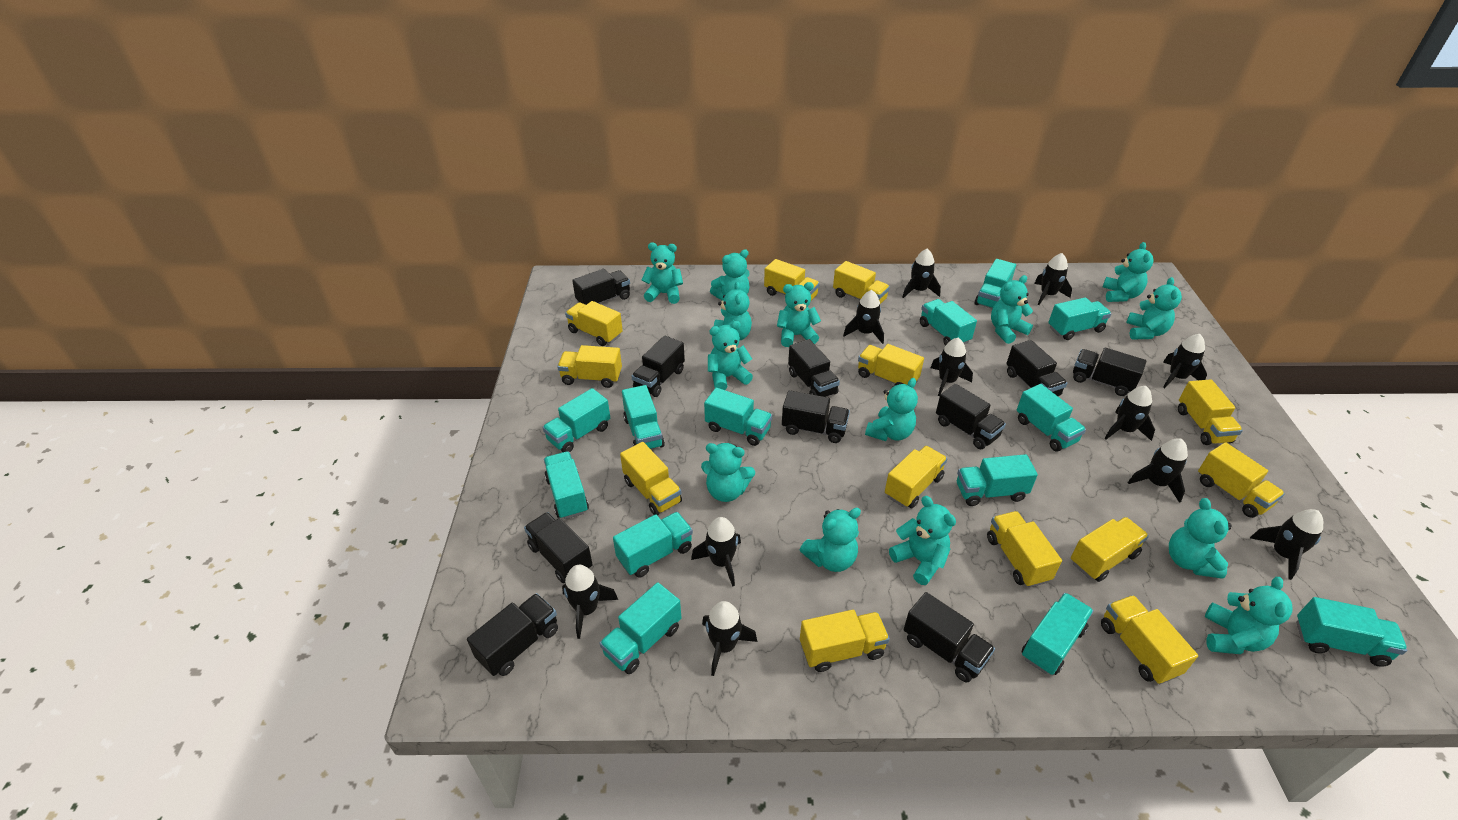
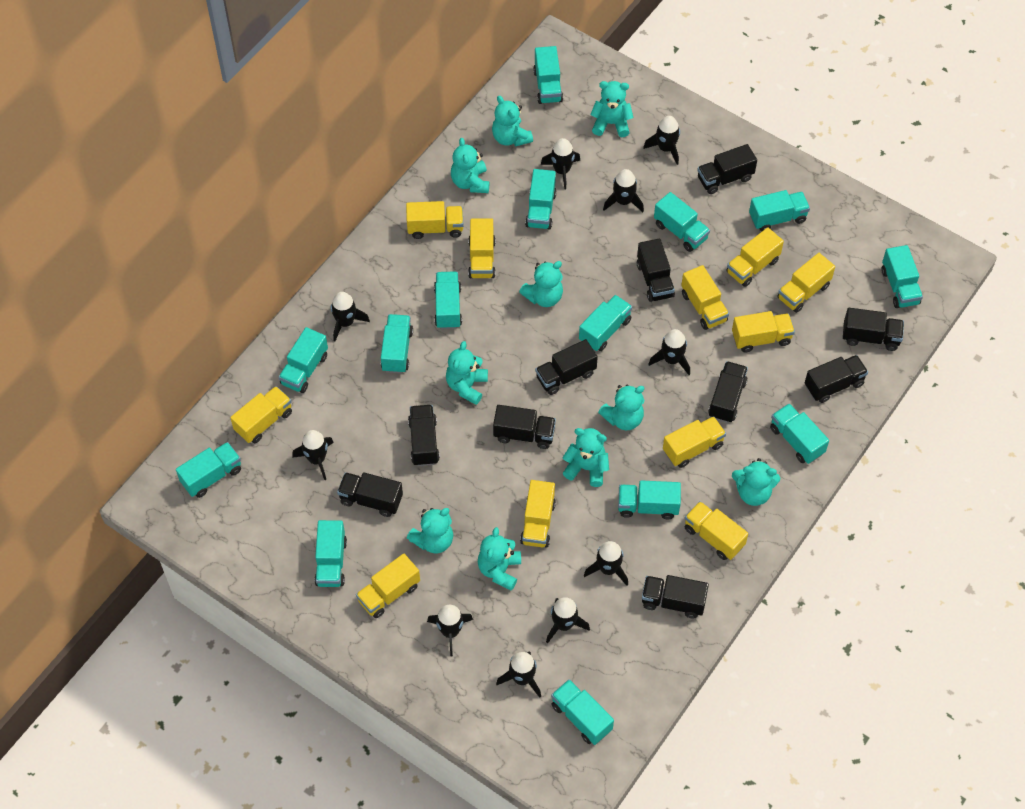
black rocket: 11 -> 10
turquoise teddy bear: 14 -> 10
turquoise truck: 13 -> 14
yellow truck: 13 -> 11

